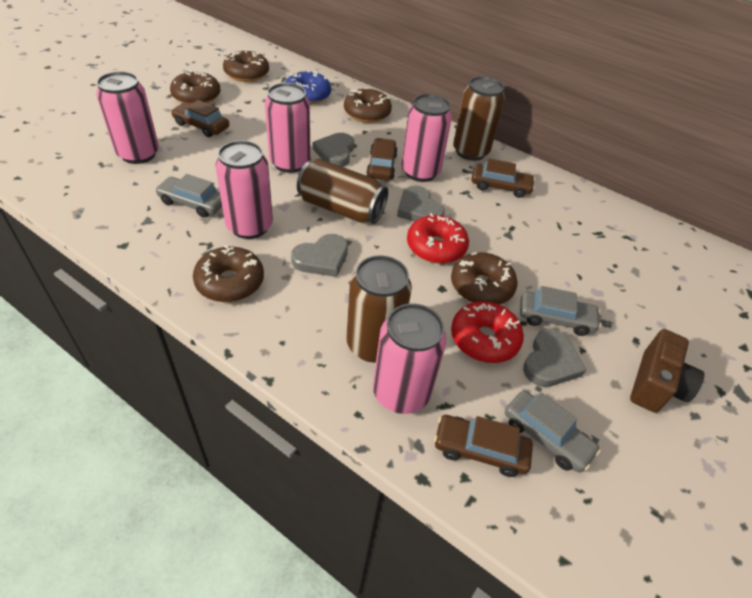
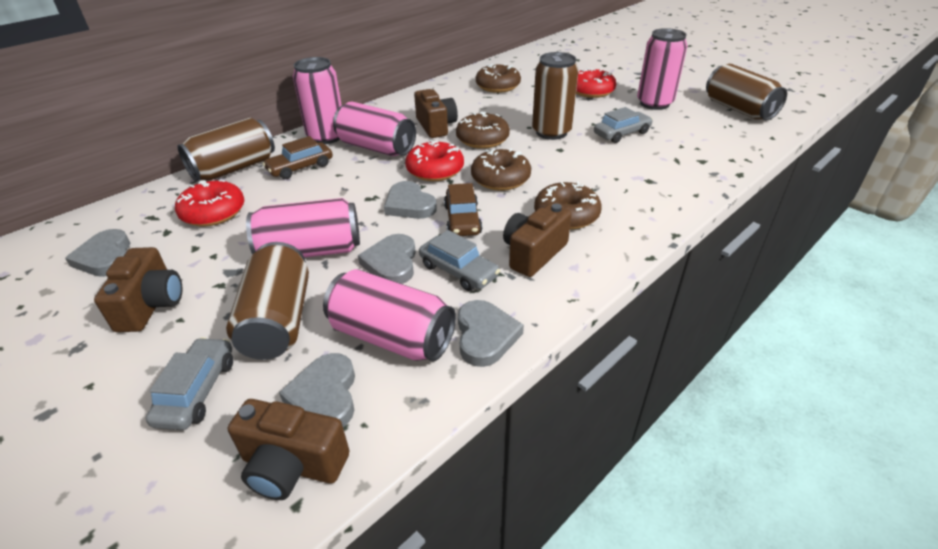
blue donut: 1 -> 0
brown camera: 1 -> 4
brown can: 3 -> 4
brown car: 4 -> 2
brown donut: 5 -> 4
grey heart: 4 -> 5
red donut: 2 -> 3

